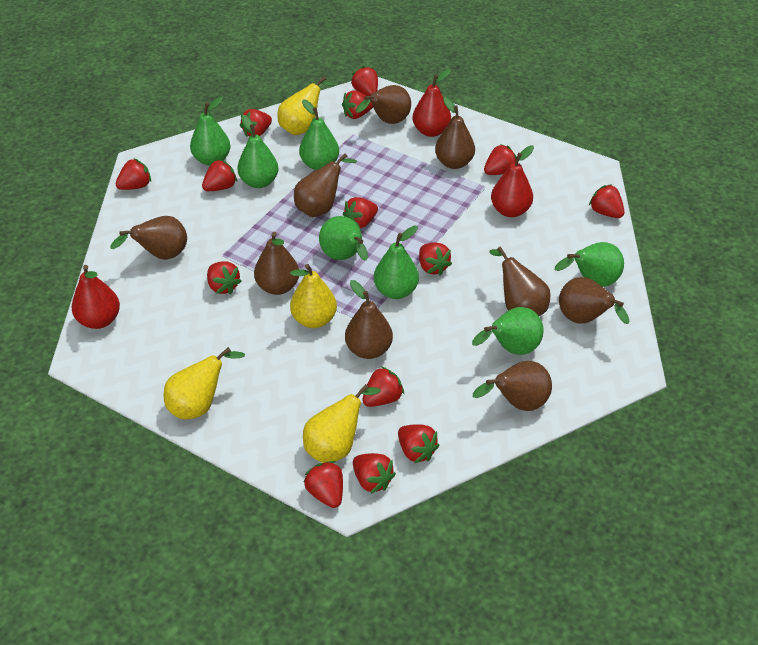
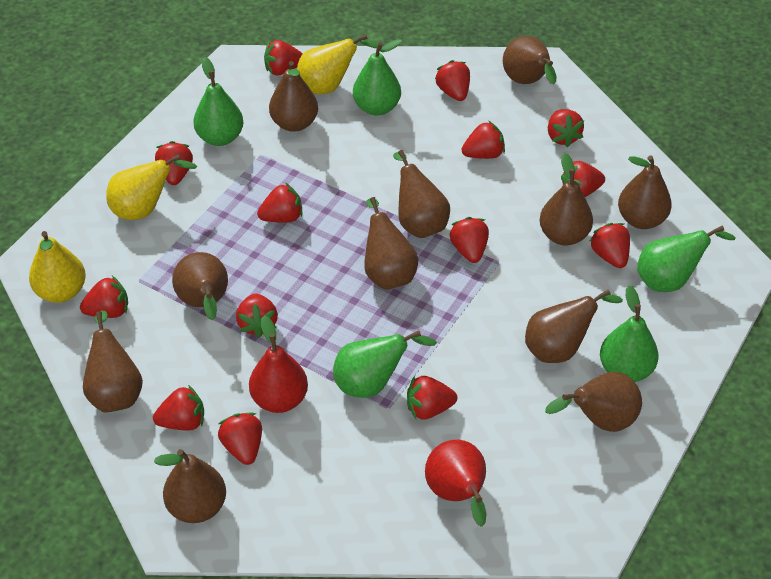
brown pear: 9 -> 11
green pear: 7 -> 5
red pear: 3 -> 2
yellow pear: 4 -> 3

